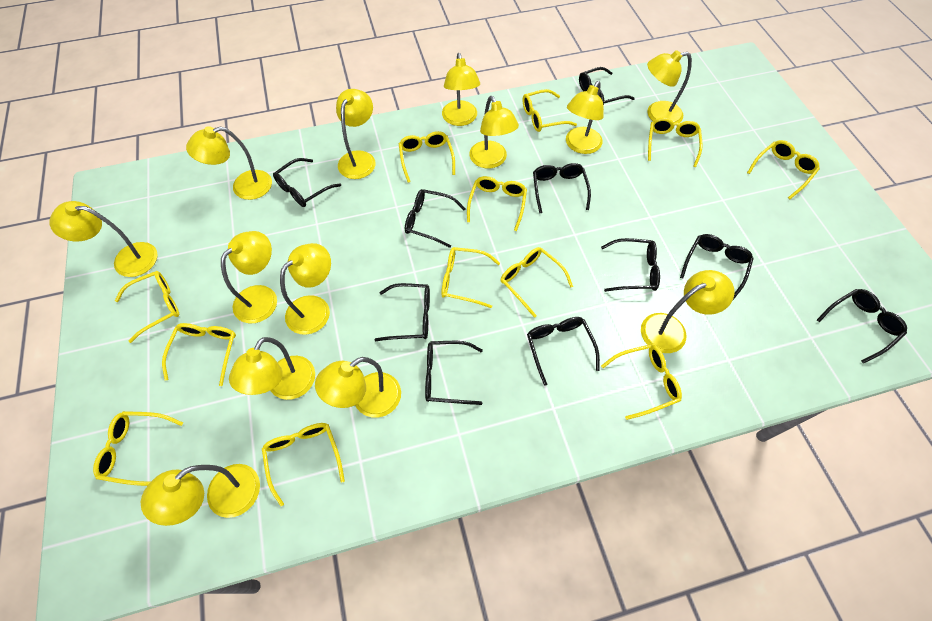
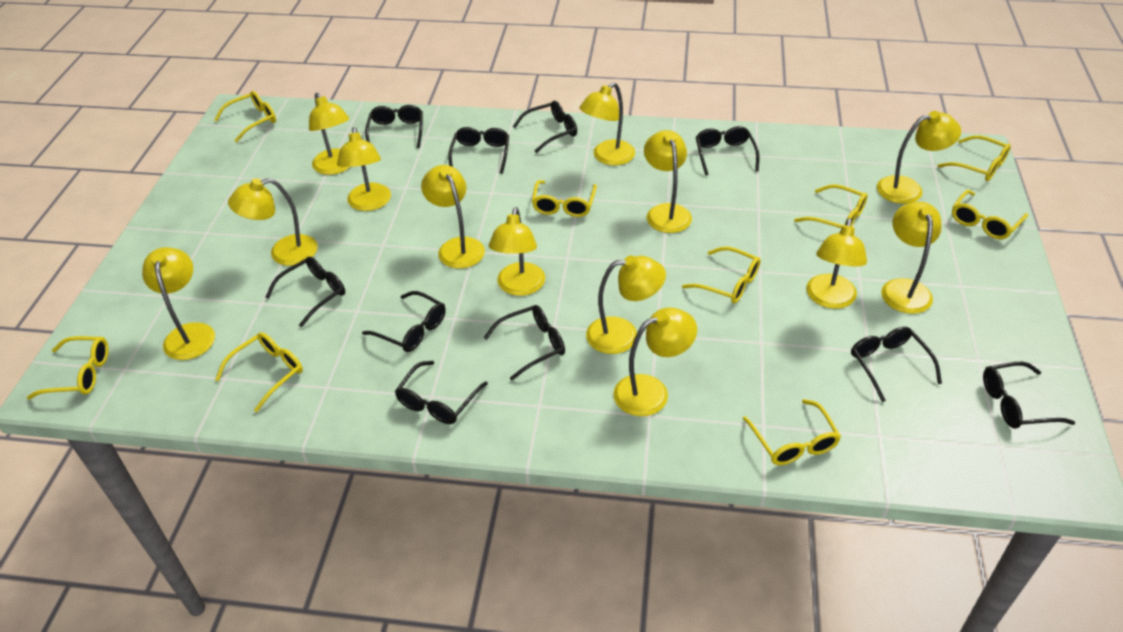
yellow glasses: 12 -> 9

